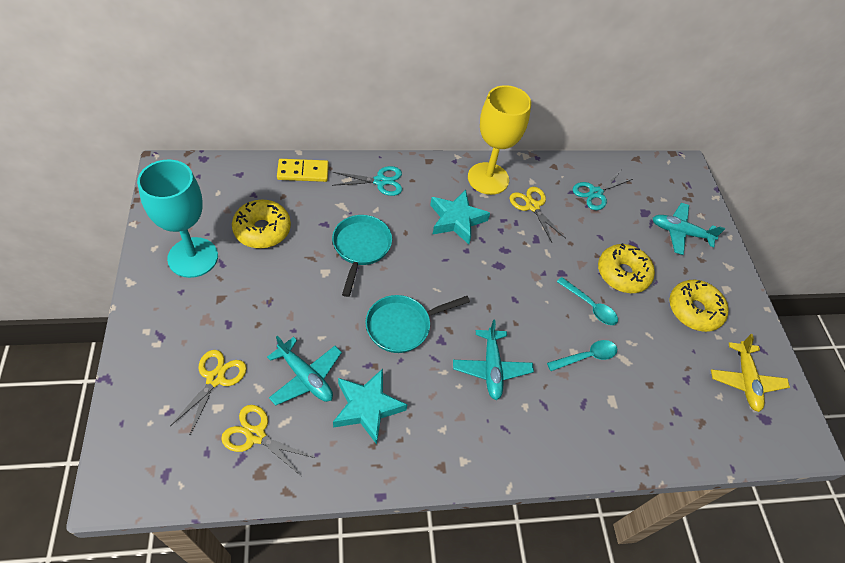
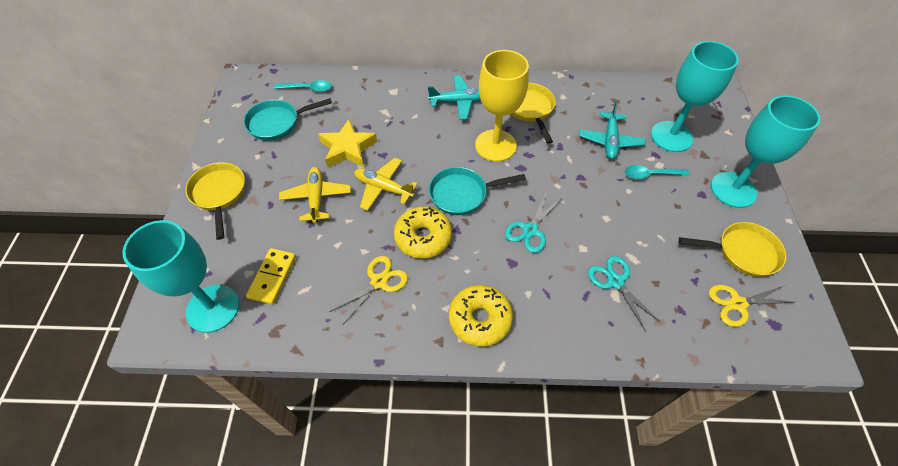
turquoise goblet: 1 -> 3
turquoise plane: 3 -> 2
turquoise star: 2 -> 0
yellow donut: 3 -> 2
yellow pan: 0 -> 3
yellow plane: 1 -> 2
yellow scissors: 3 -> 2
yellow star: 0 -> 1

